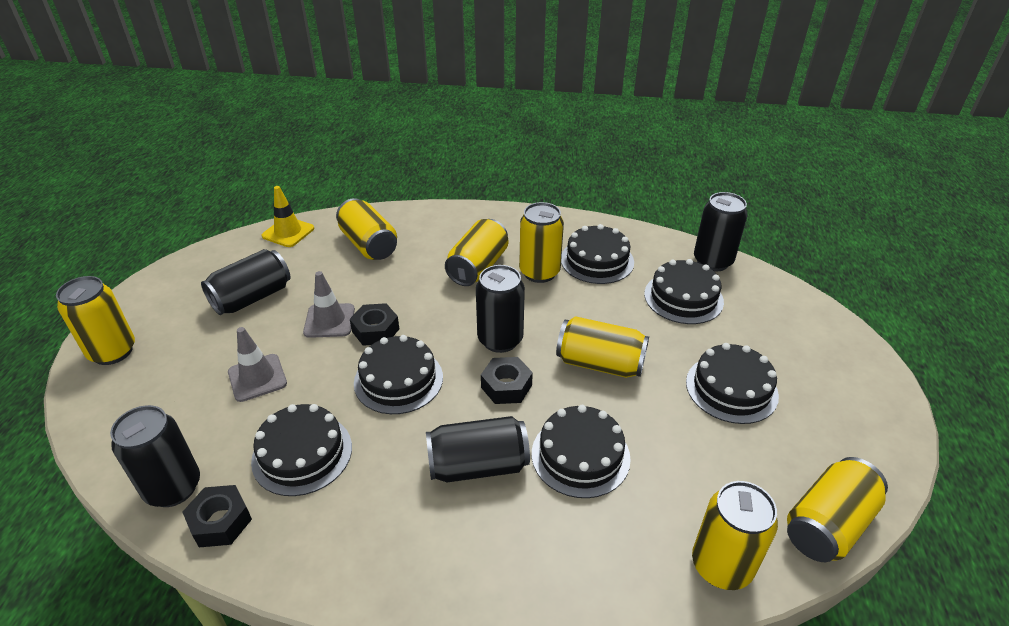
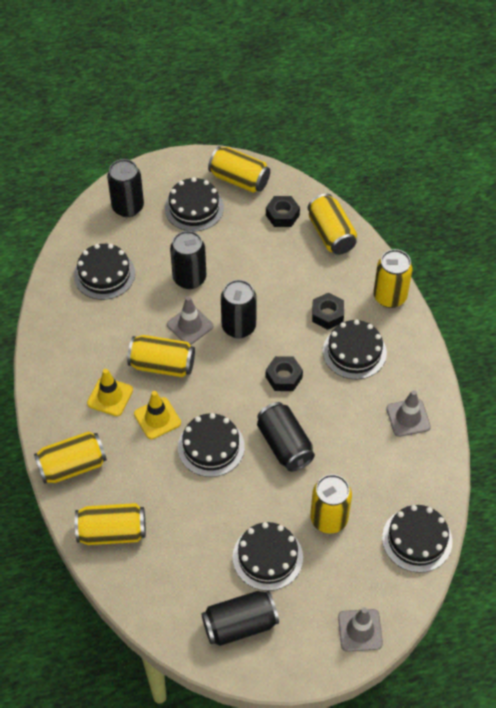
grey traffic cone: 2 -> 3
yellow traffic cone: 1 -> 2

